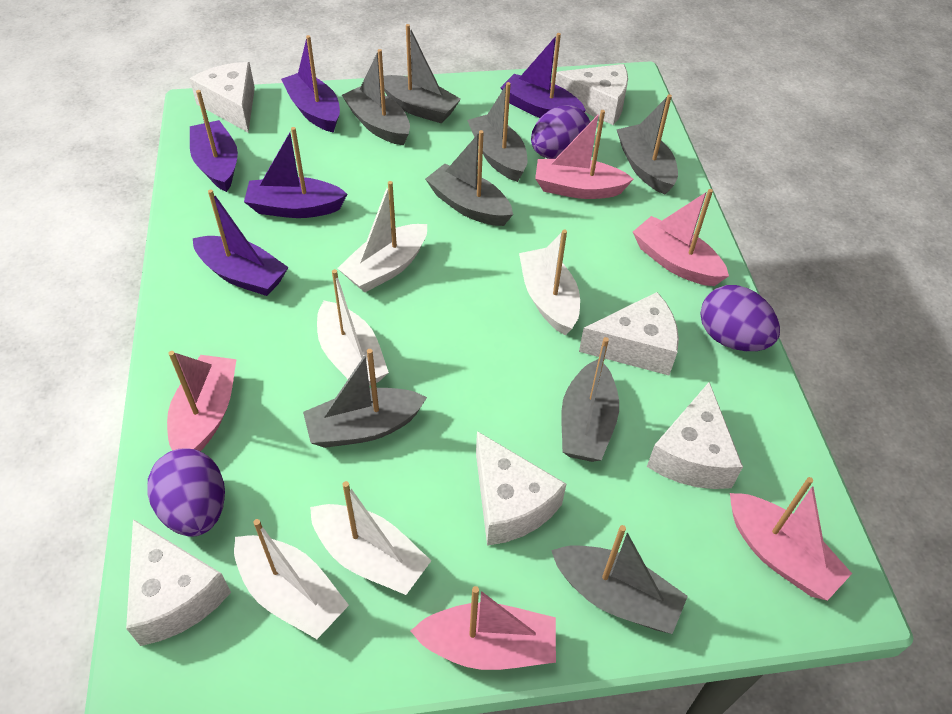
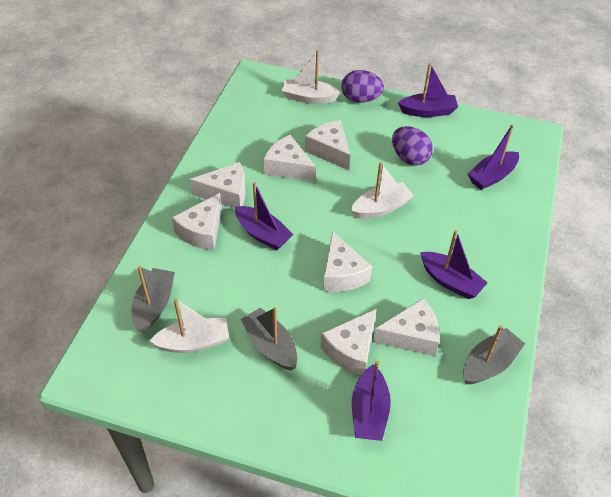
grey boat: 8 -> 3
pink boat: 5 -> 0
purple egg: 3 -> 2
white boat: 5 -> 3
white cheese: 6 -> 7

